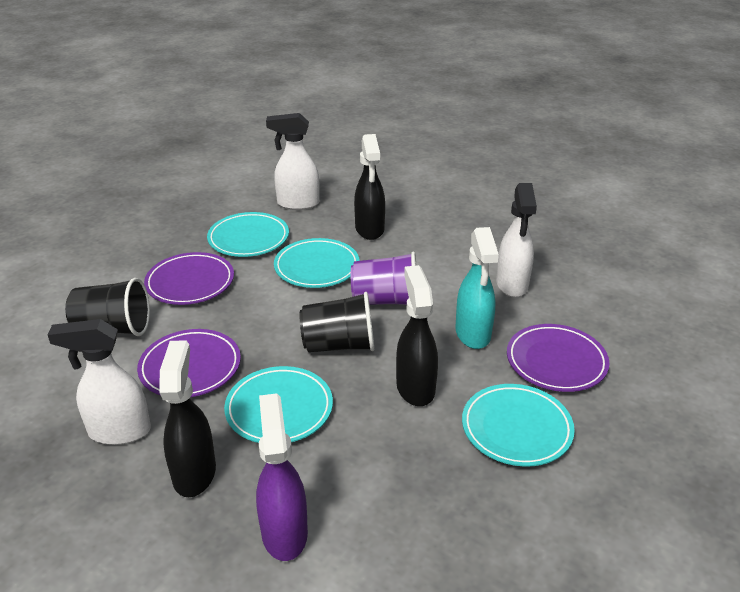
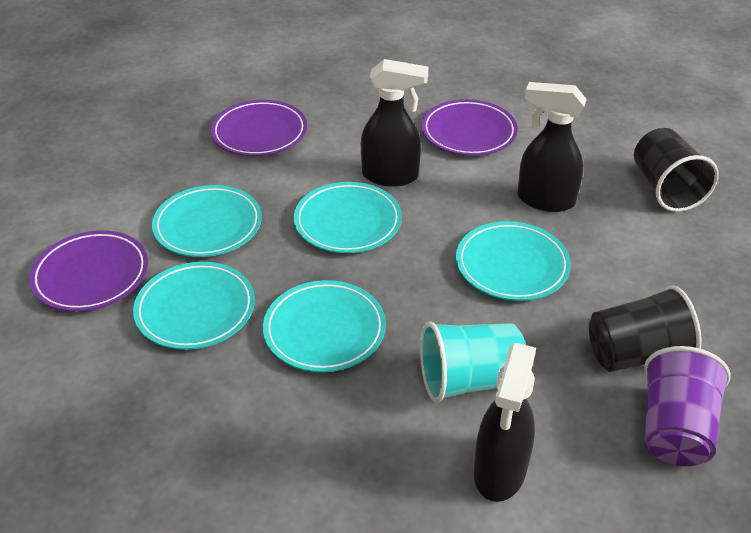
purple spray bottle: 1 -> 0
turquoise cup: 0 -> 1
turquoise plate: 4 -> 5
turquoise spray bottle: 1 -> 0
white spray bottle: 3 -> 0

